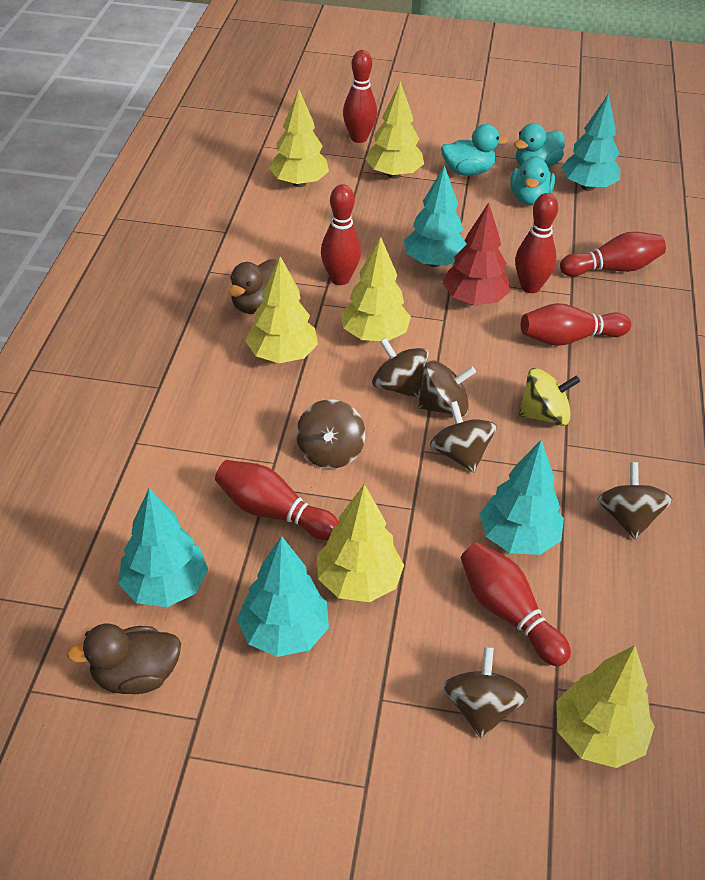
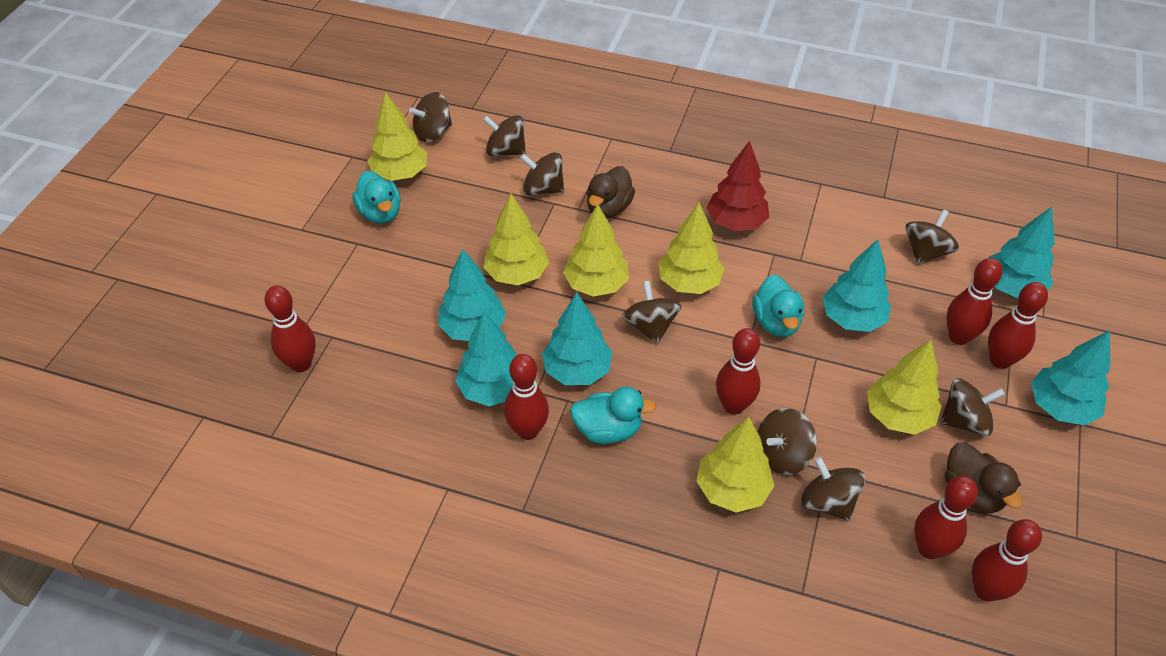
brown spinning top: 6 -> 8
turquoise tree: 5 -> 6
yellow spinning top: 1 -> 0

